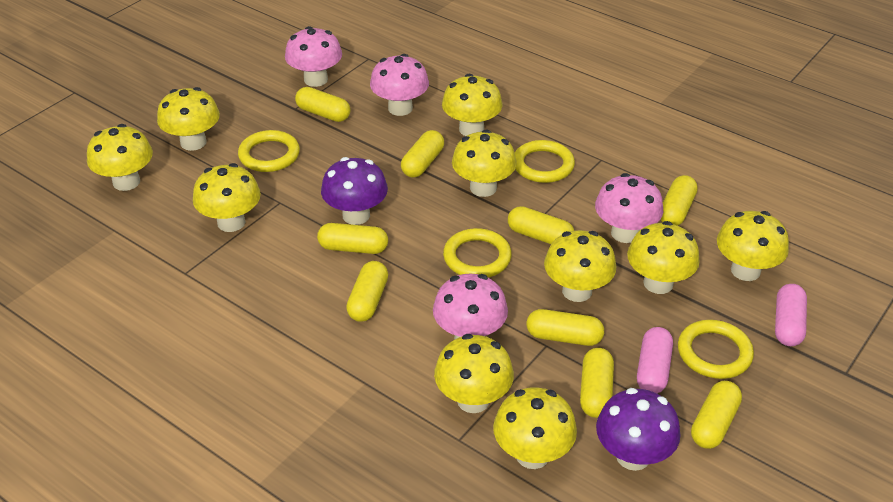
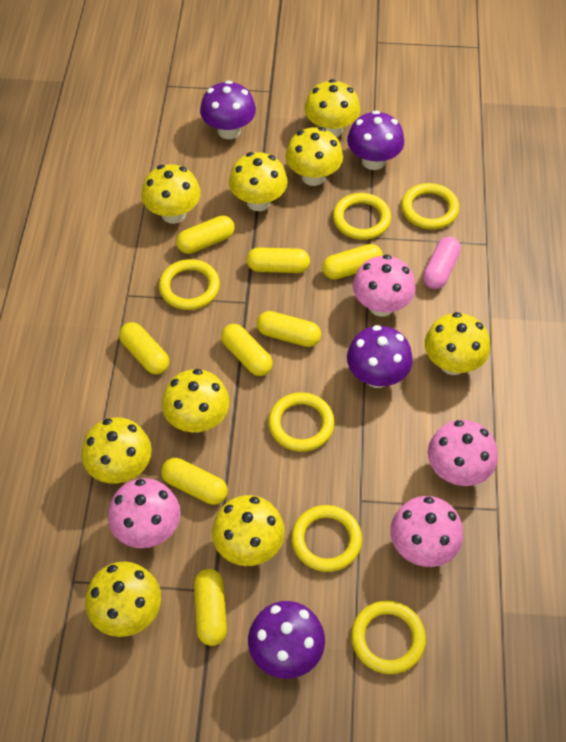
pink capsule: 2 -> 1
purple mushroom: 2 -> 4
yellow capsule: 9 -> 8
yellow mushroom: 10 -> 9
yellow ring: 4 -> 6

